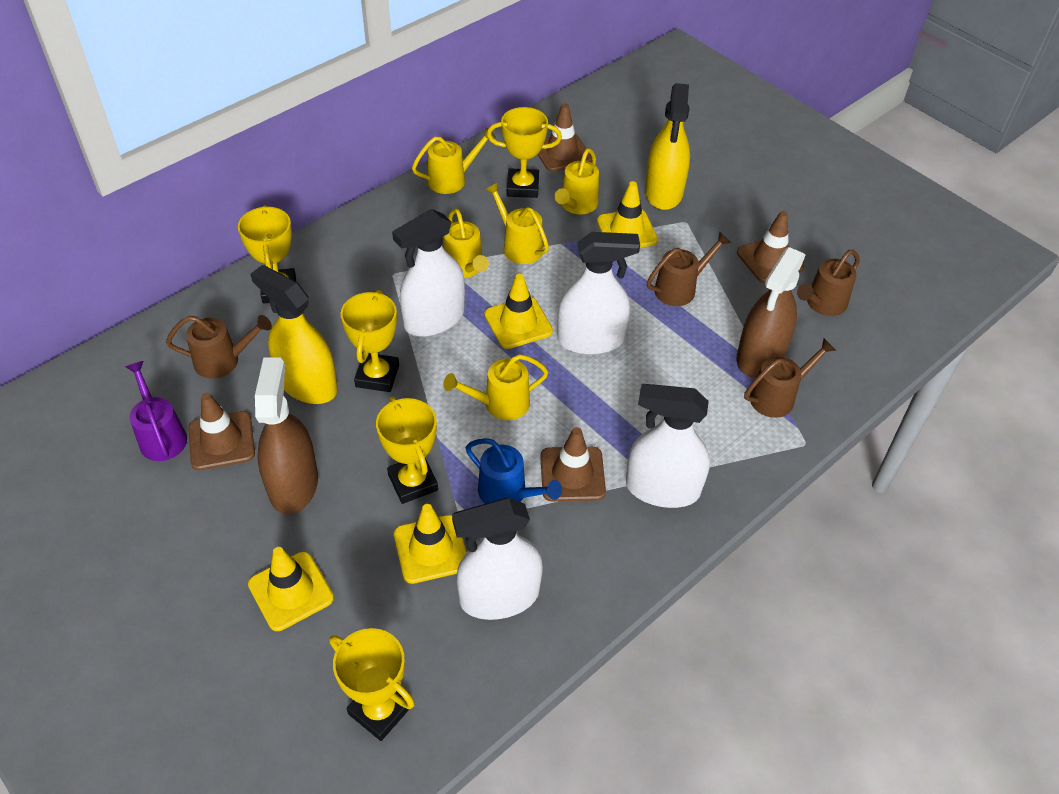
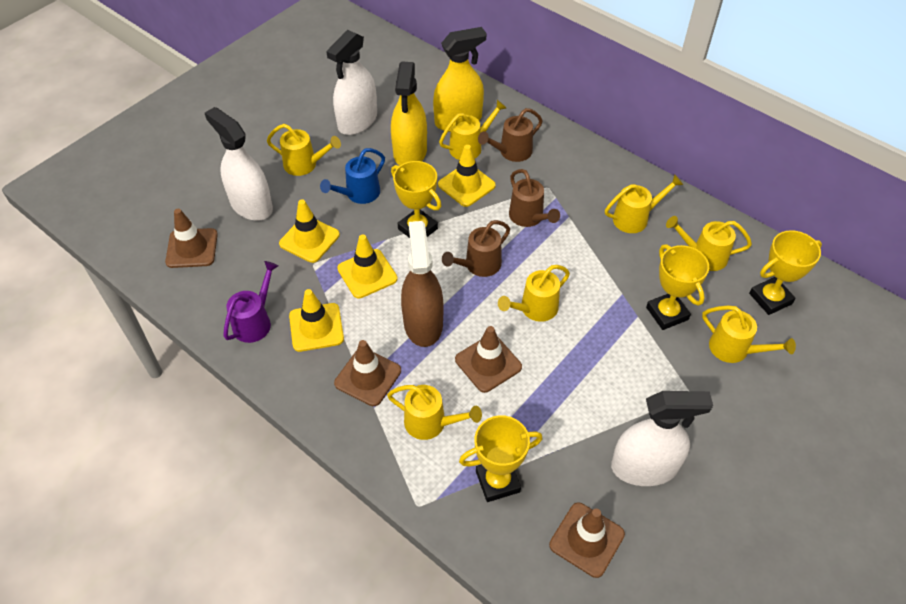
brown spray bottle: 2 -> 1
brown watering can: 4 -> 3
white spray bottle: 4 -> 3
yellow trophy: 5 -> 4
yellow watering can: 5 -> 7

